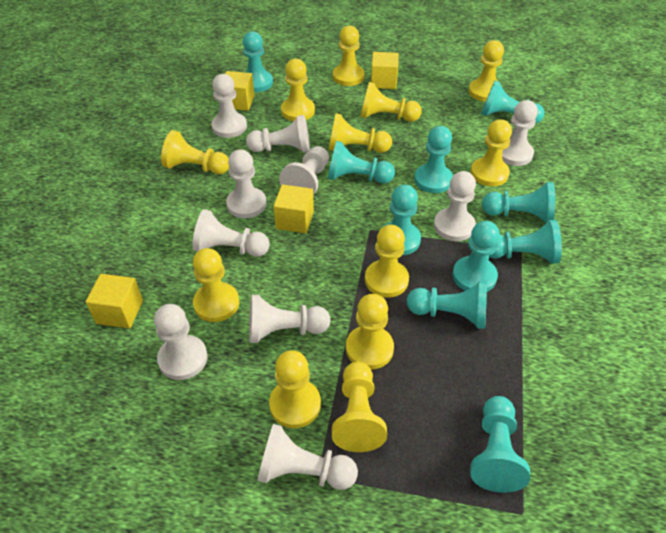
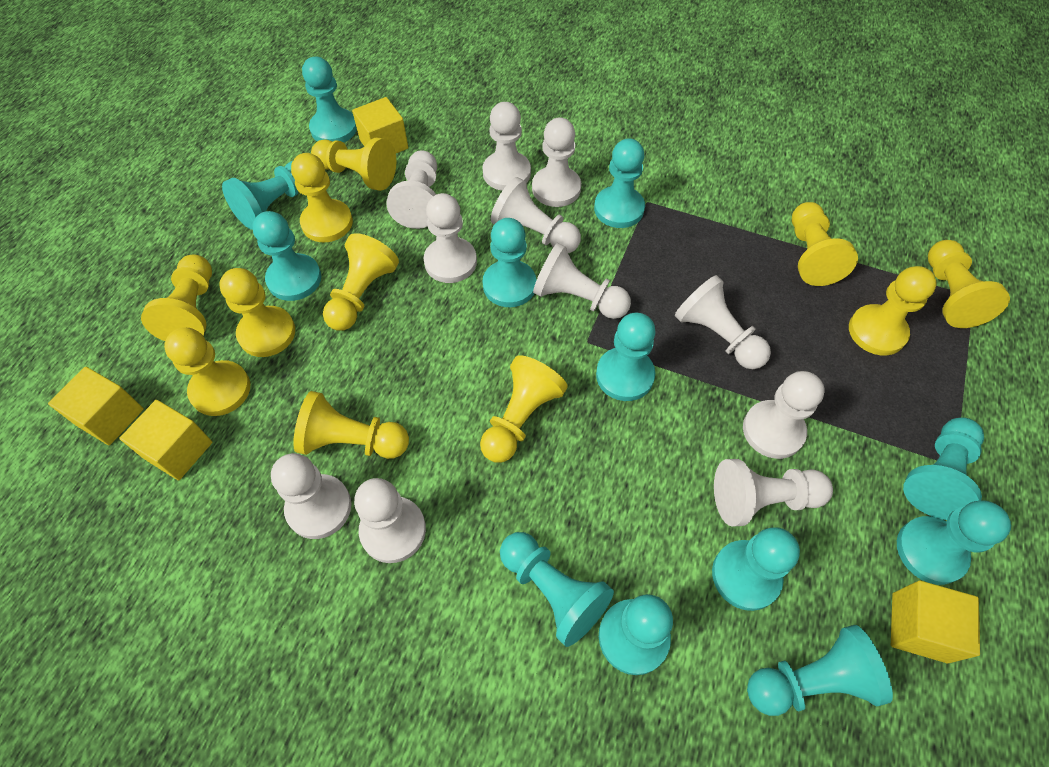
turquoise pawn: 10 -> 12
white pawn: 10 -> 11
yellow pawn: 12 -> 11

